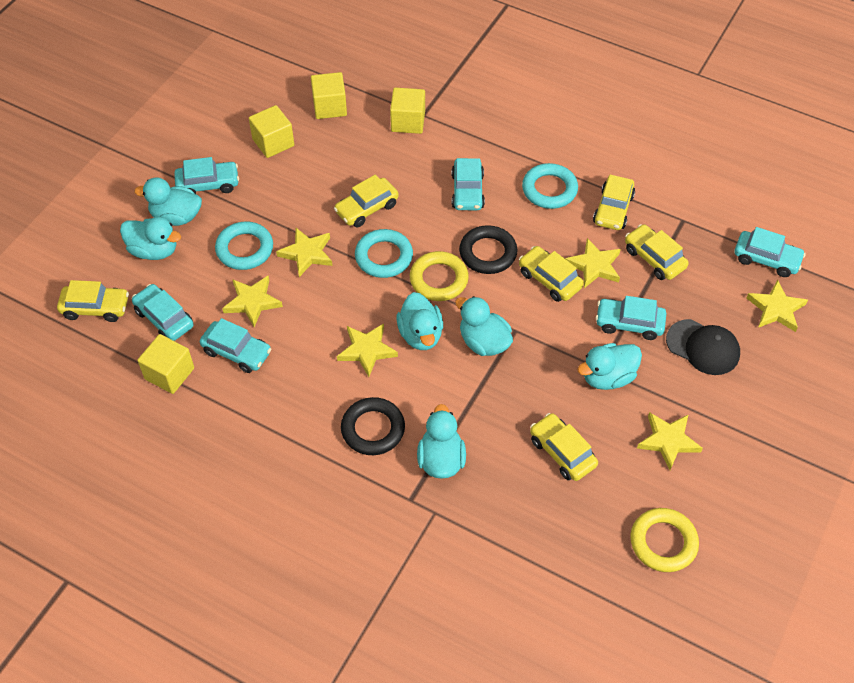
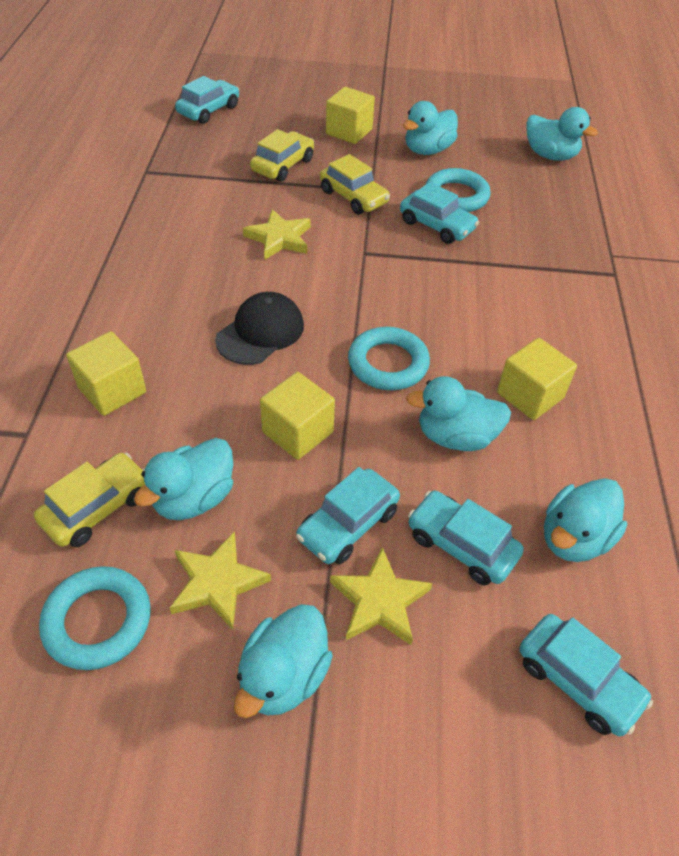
black ring: 2 -> 0
turquoise car: 6 -> 5
yellow car: 6 -> 3
yellow ring: 2 -> 0
yellow star: 6 -> 3

